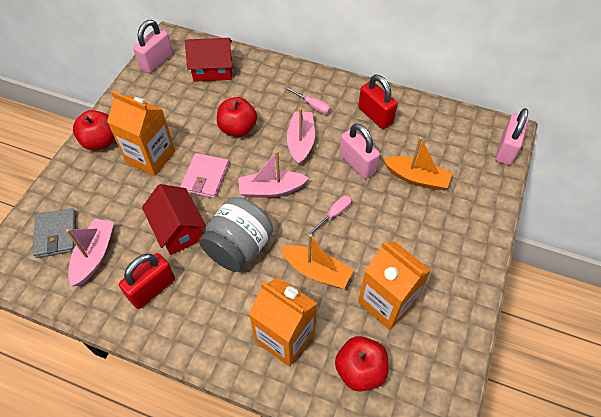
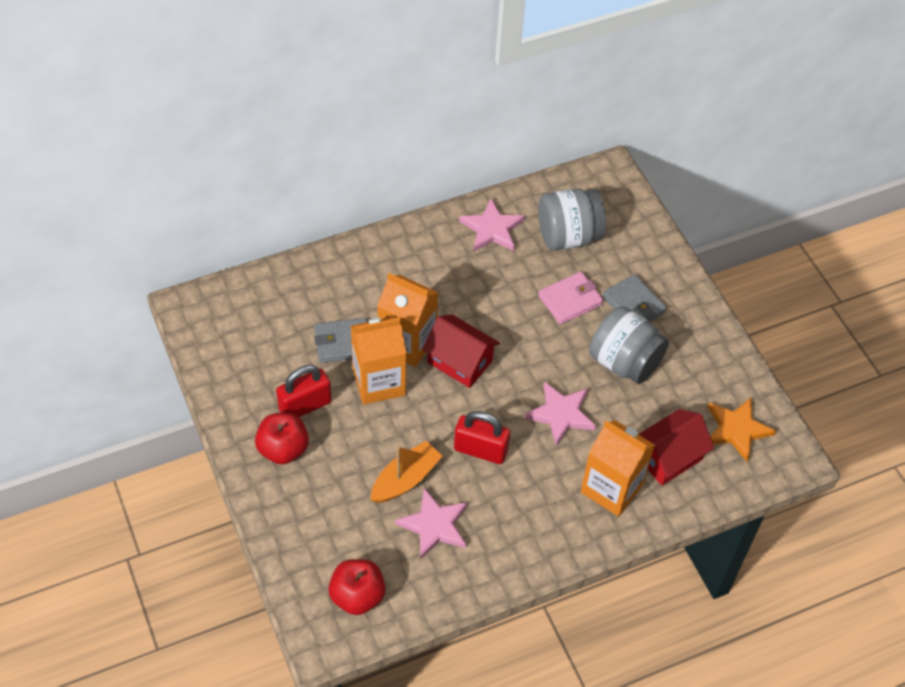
grey jar: 1 -> 2
grey wallet: 1 -> 2
orange boat: 2 -> 1
orange star: 0 -> 1
pink boat: 3 -> 0
pink padlock: 3 -> 0
pink screwdriver: 2 -> 0
pink star: 0 -> 3
red apple: 3 -> 2

